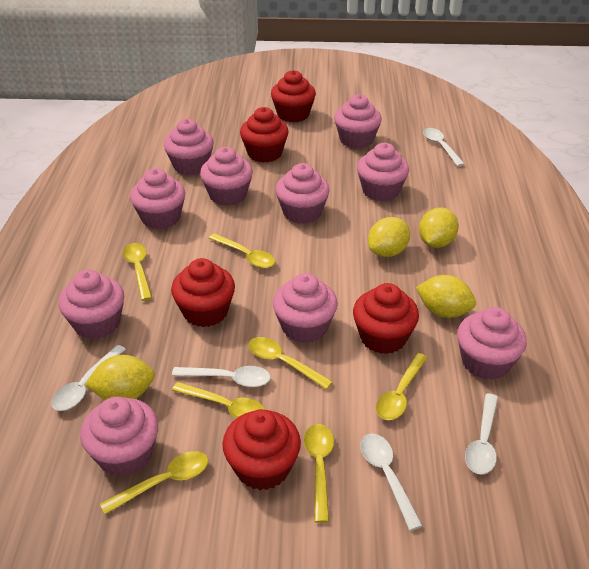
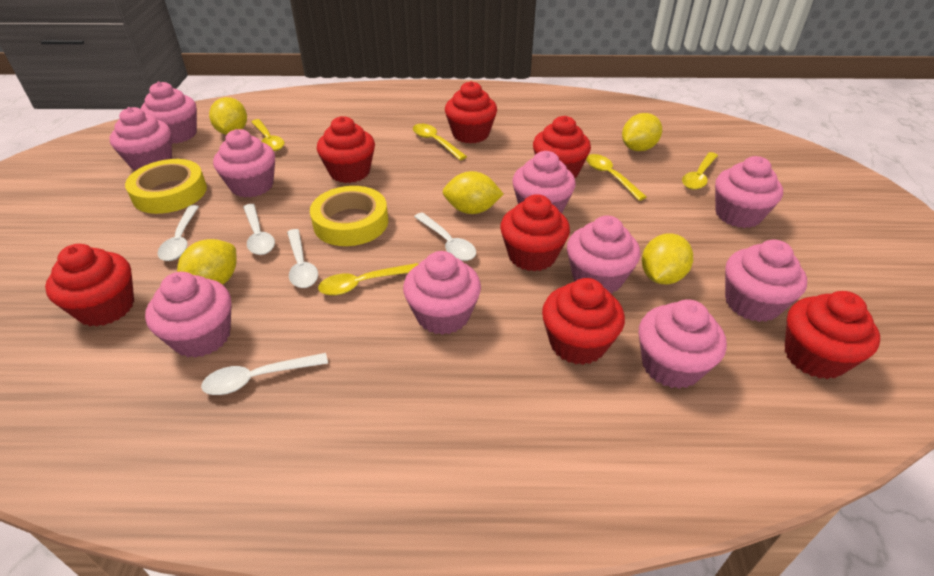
red cupcake: 5 -> 7
yellow lemon: 4 -> 5
yellow spoon: 7 -> 5
yellow tape: 0 -> 2

